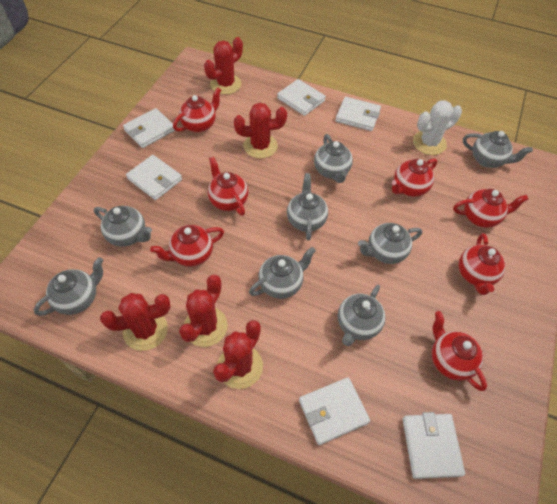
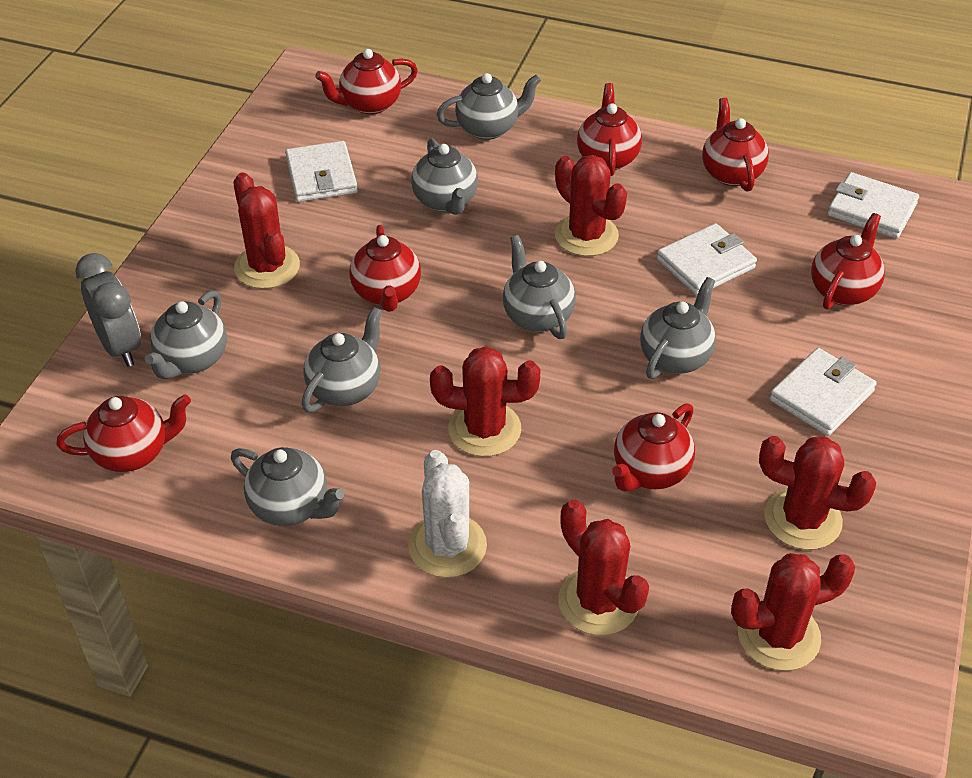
grey clock: 0 -> 1
grey teapot: 8 -> 7
red cactus: 5 -> 6
white wallet: 6 -> 4

